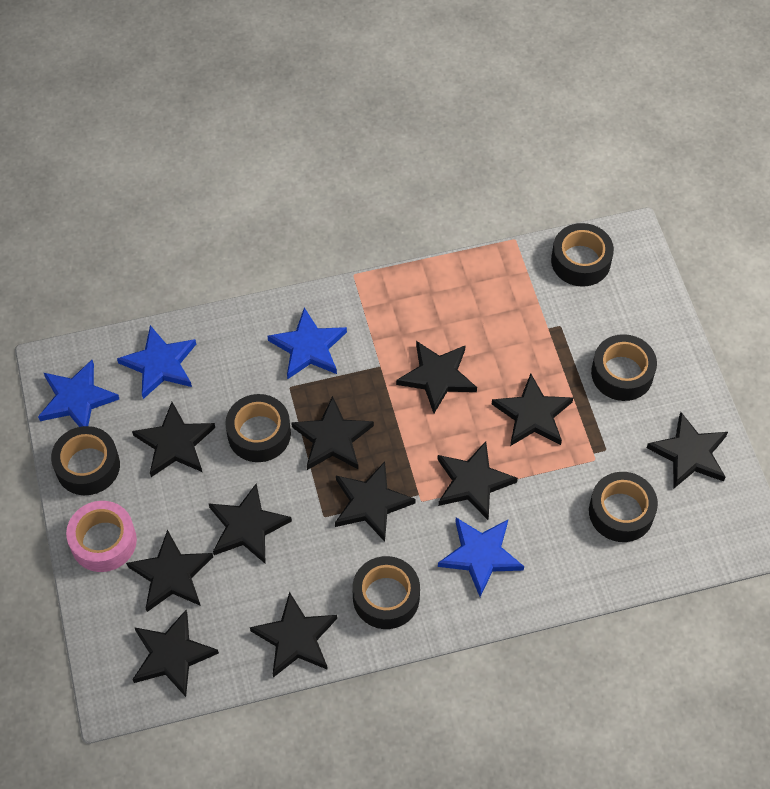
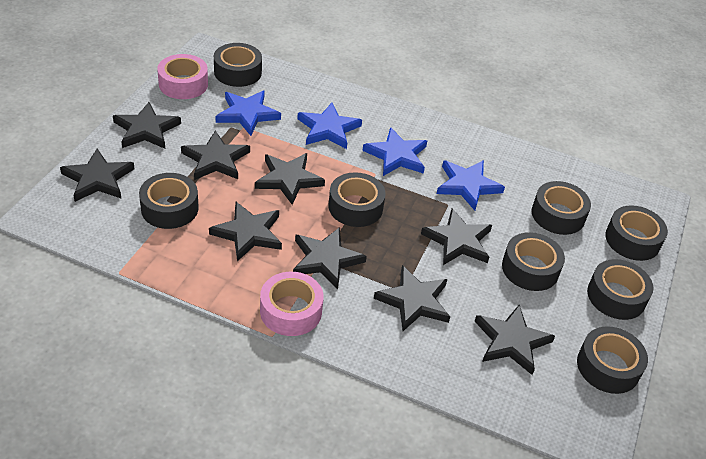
black star: 11 -> 9
black tape: 6 -> 8
pink tape: 1 -> 2

